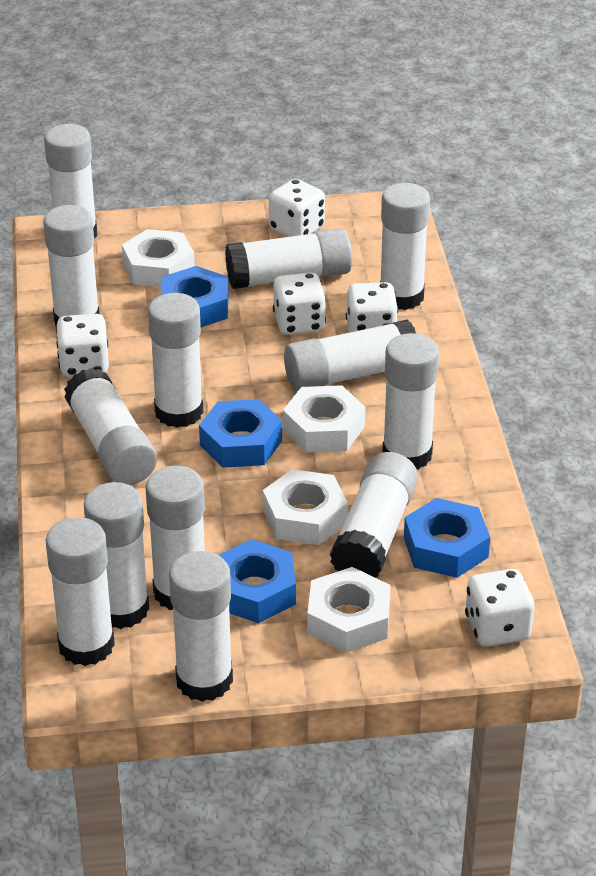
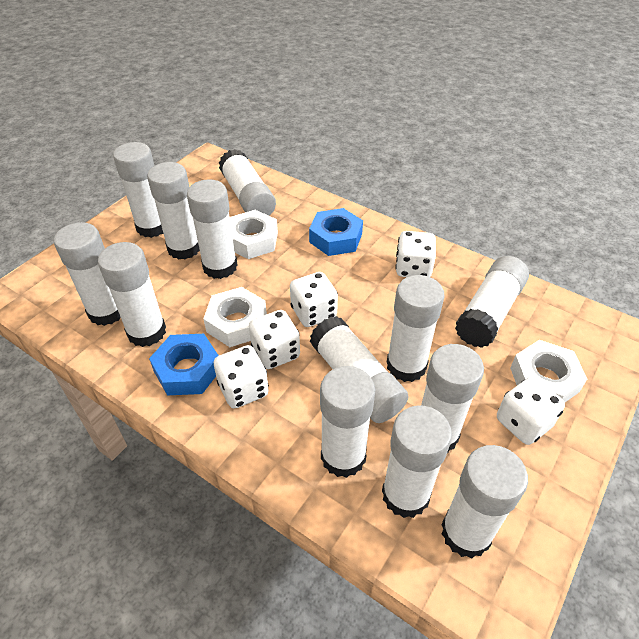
blue nut: 4 -> 2
white nut: 4 -> 3

